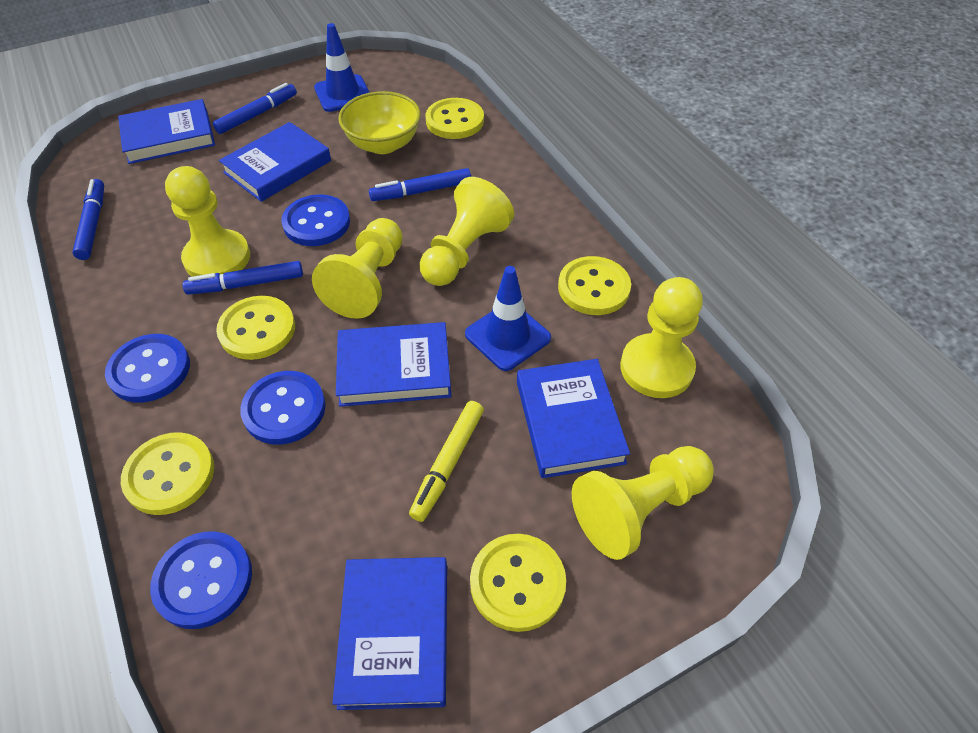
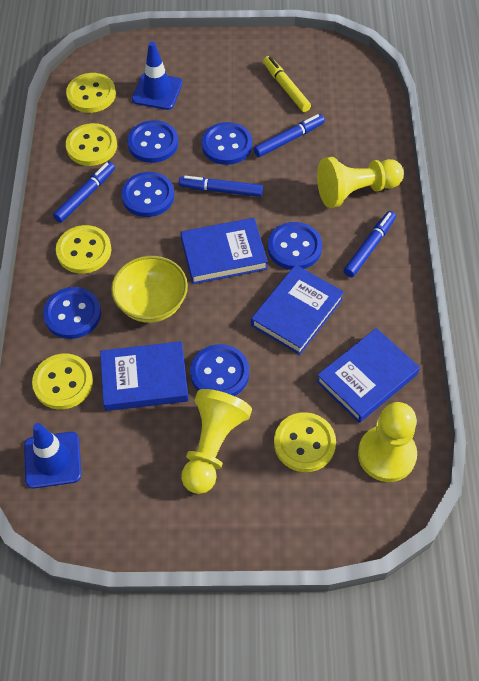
blue book: 5 -> 4
blue button: 4 -> 6
yellow pawn: 5 -> 3

